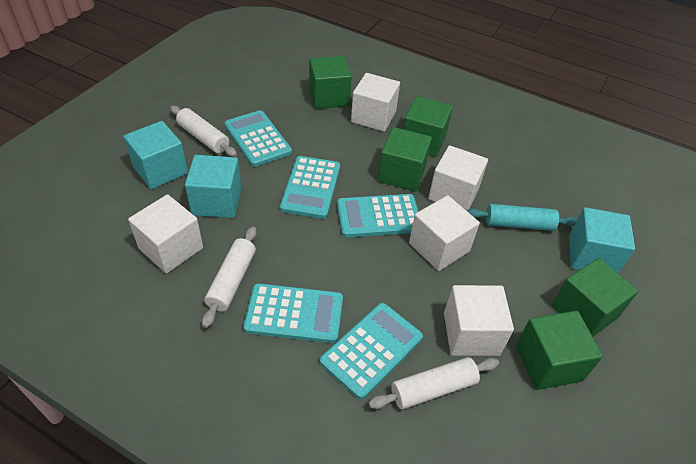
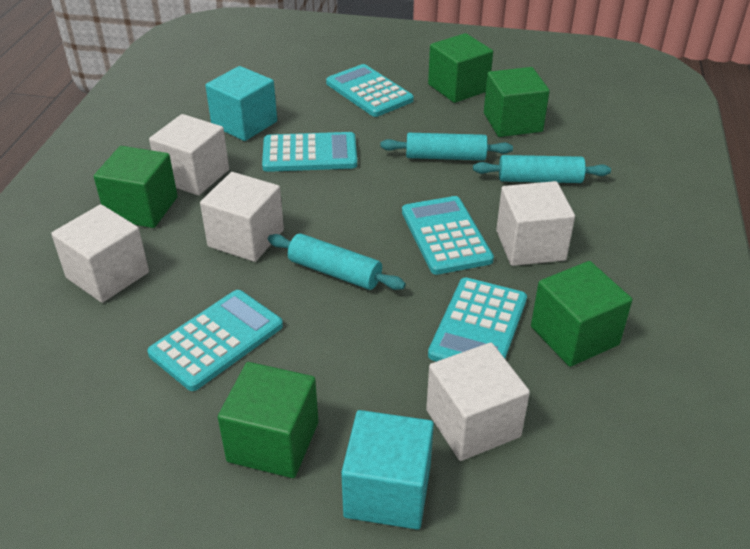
turquoise cube: 3 -> 2
turquoise rolling pin: 1 -> 3
white rolling pin: 3 -> 0

